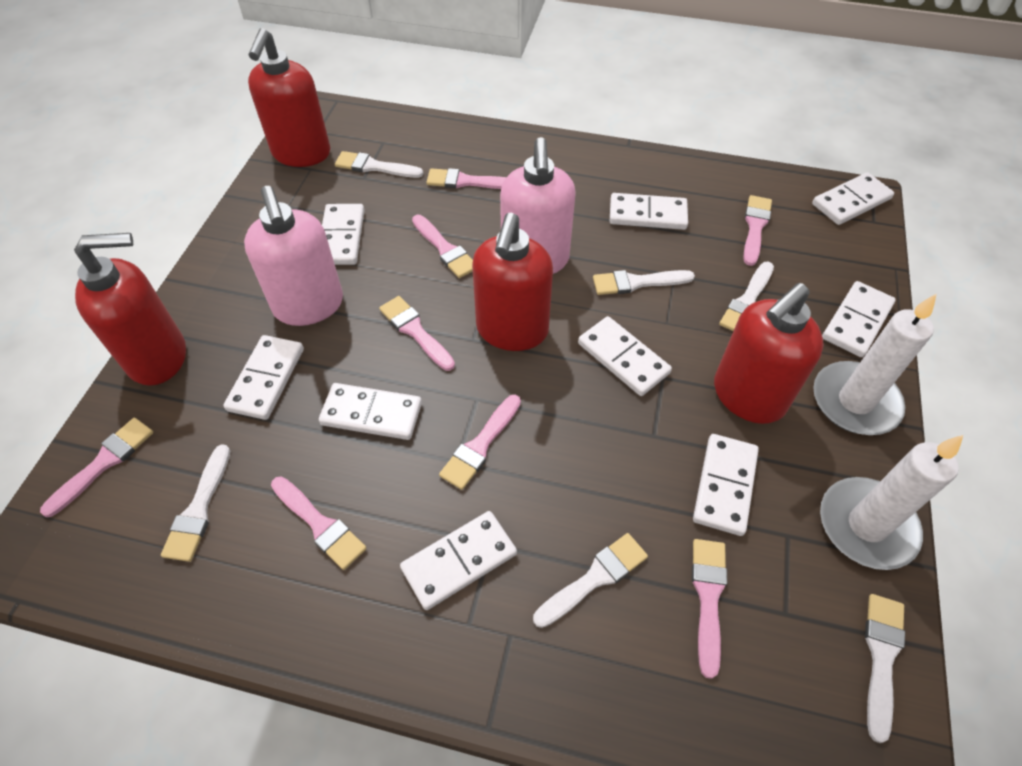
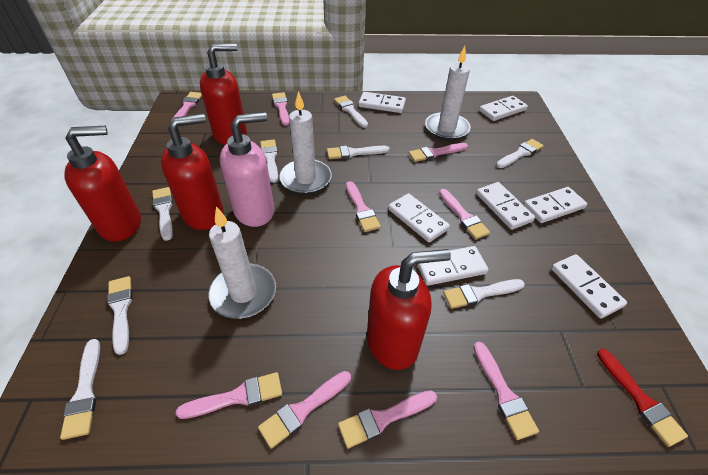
pink brush: 8 -> 9
pink soap dispenser: 2 -> 1
red brush: 0 -> 1
white brush: 6 -> 8
white candle: 2 -> 3
white domino: 9 -> 7

